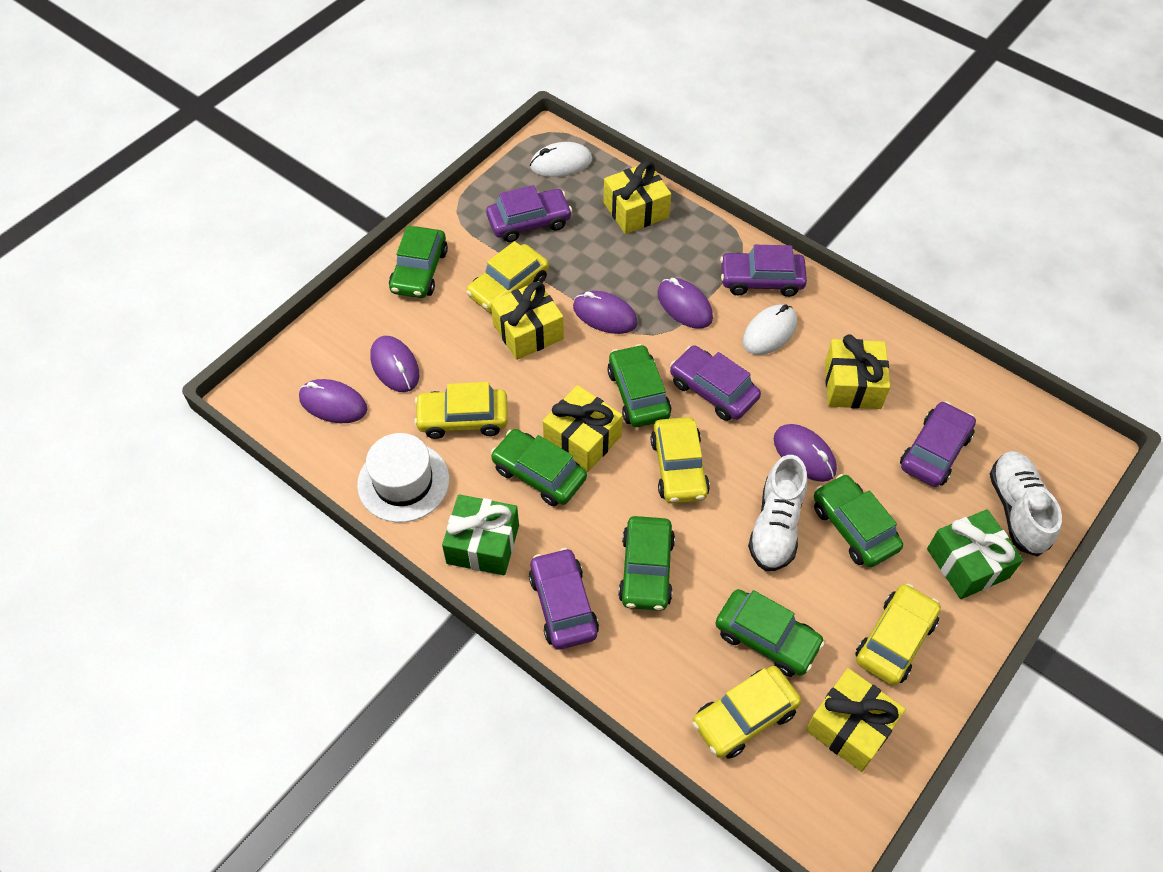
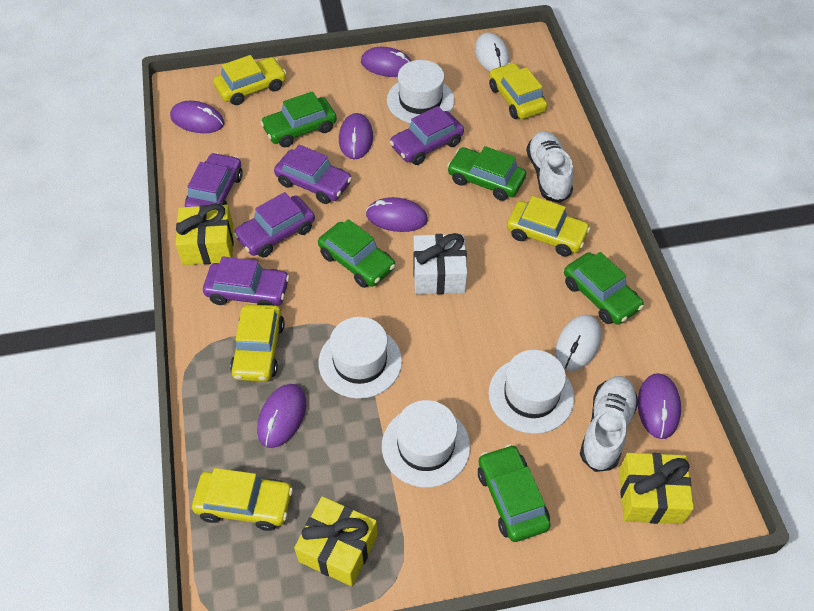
green car: 6 -> 5
green gift: 2 -> 0
purple mouse: 5 -> 6
white gift: 0 -> 1
white hat: 1 -> 4
yellow gift: 5 -> 3

